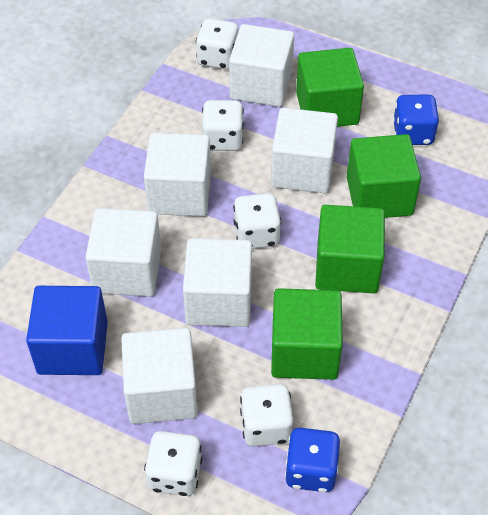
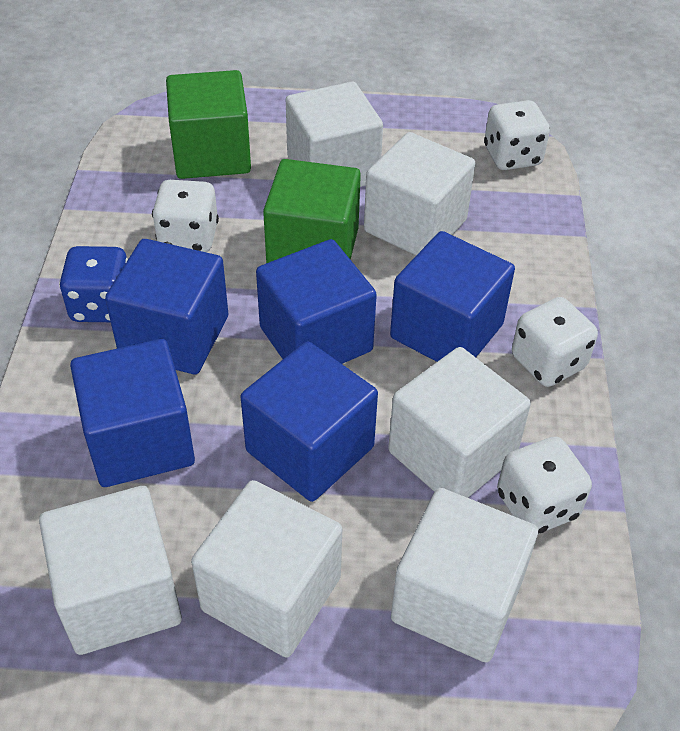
blue cube: 1 -> 5
blue dice: 2 -> 1
green cube: 4 -> 2
white dice: 5 -> 4

